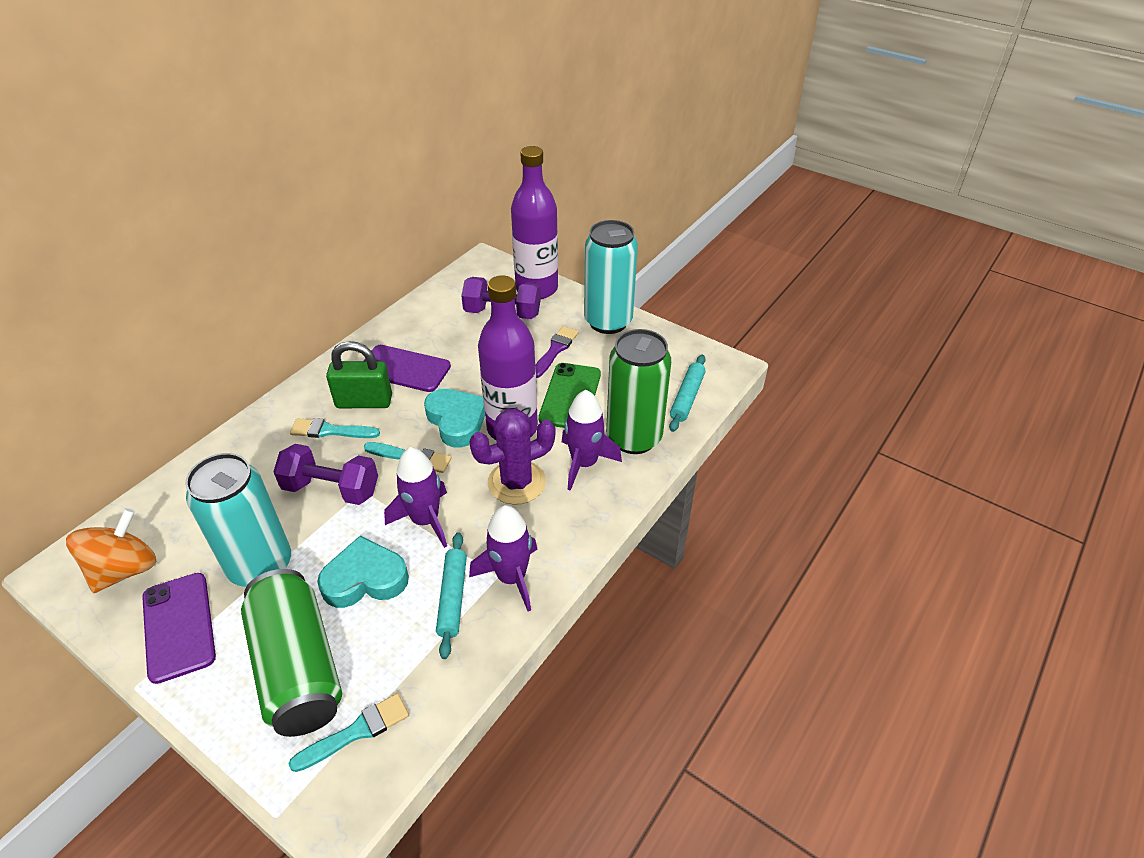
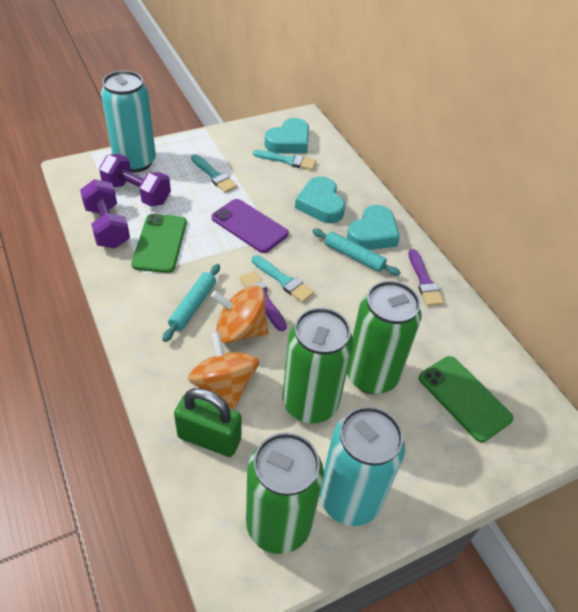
green can: 2 -> 3
green phone: 1 -> 2
orange spinning top: 1 -> 2
purple bottle: 2 -> 0
purple brush: 1 -> 2
purple cactus: 1 -> 0
purple phone: 2 -> 1
purple rocket: 3 -> 0
turquoise heart: 2 -> 3

